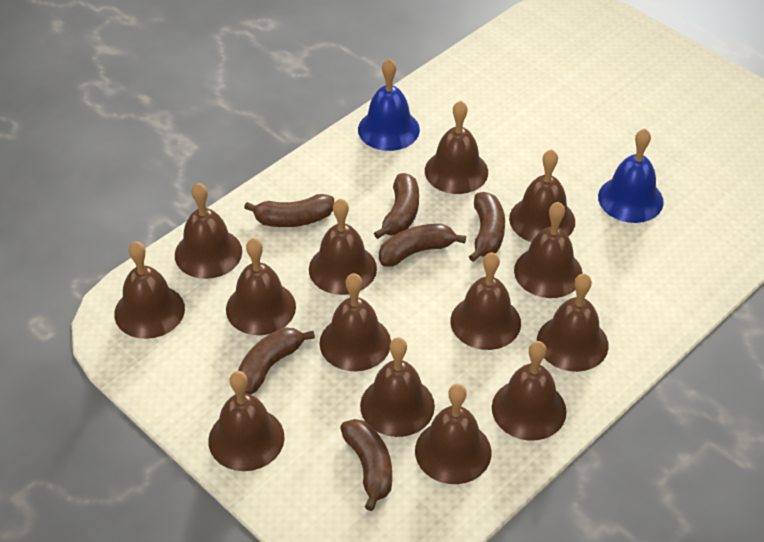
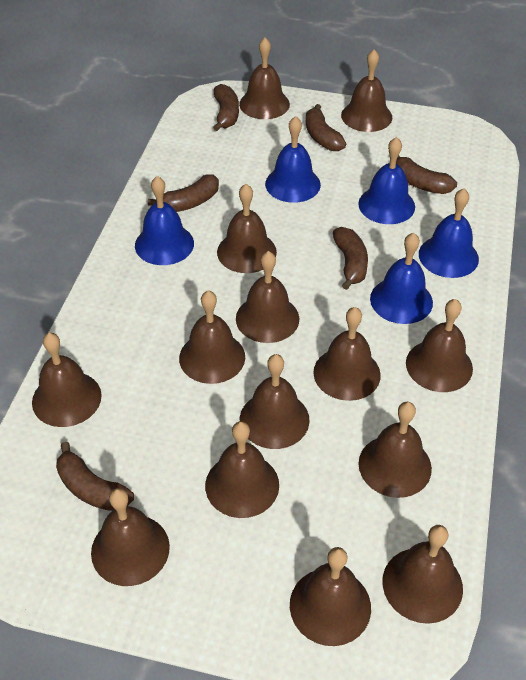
blue bell: 2 -> 5

